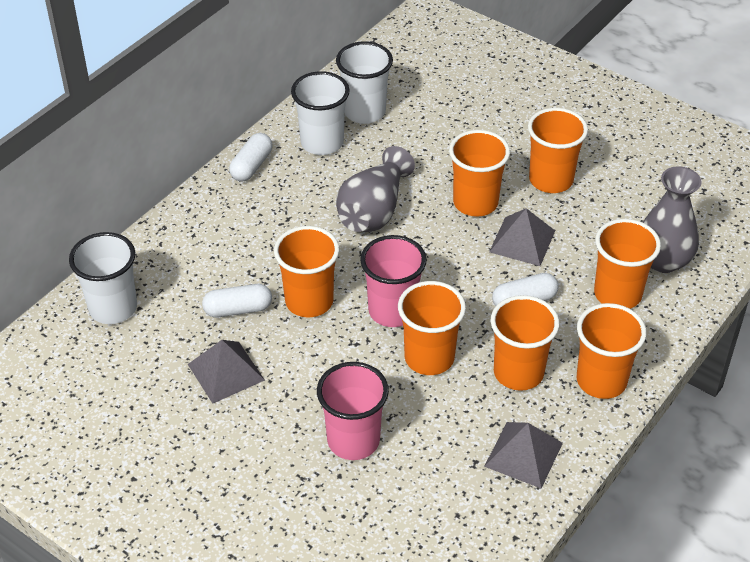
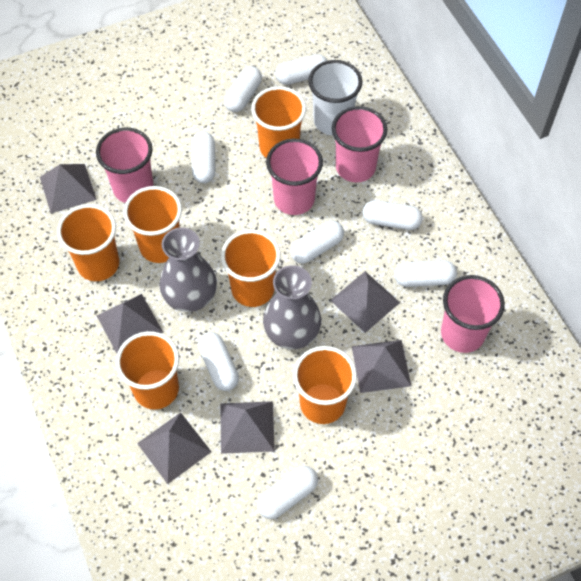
grey pyramid: 3 -> 6
orange cup: 7 -> 6
pink cup: 2 -> 4
white capsule: 3 -> 8
white cup: 3 -> 1

